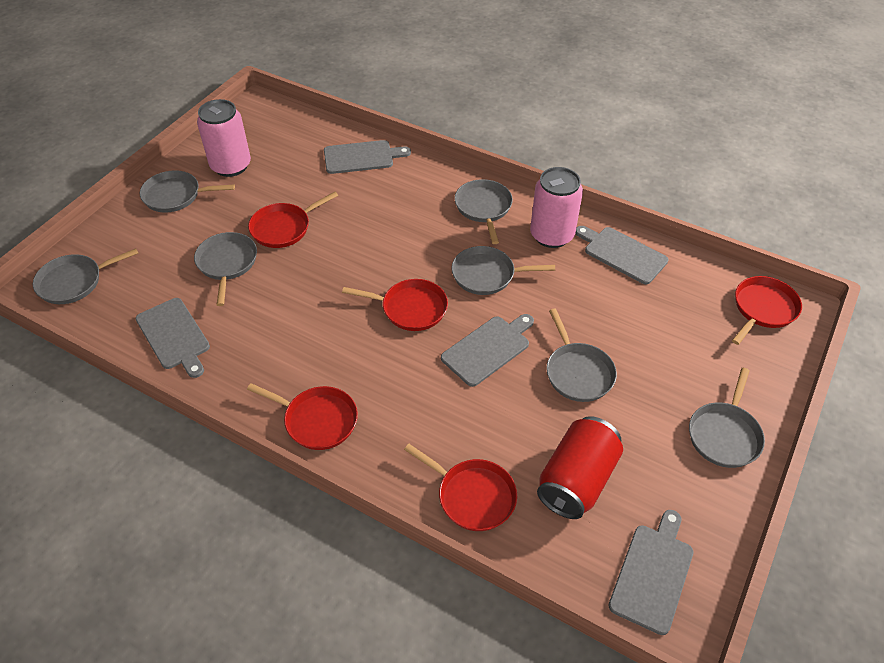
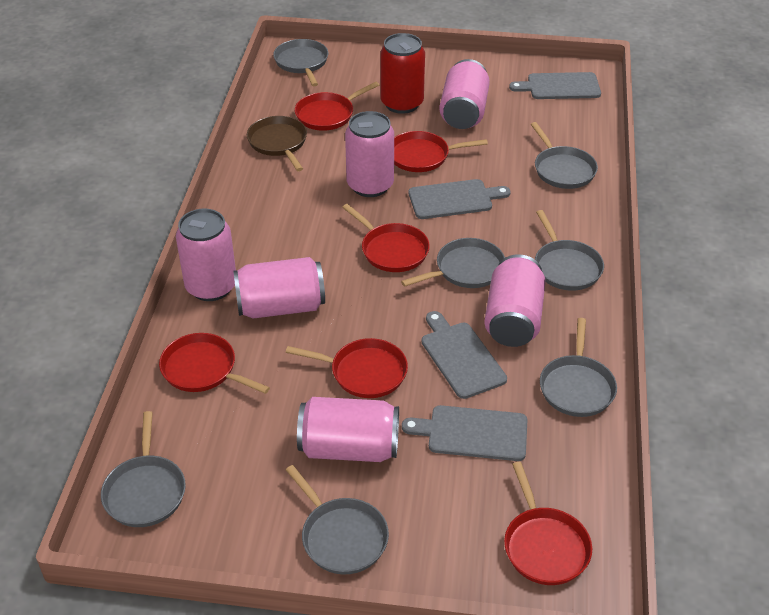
brown pan: 0 -> 1
grey cutting board: 5 -> 4
pink can: 2 -> 6
red pan: 5 -> 6

